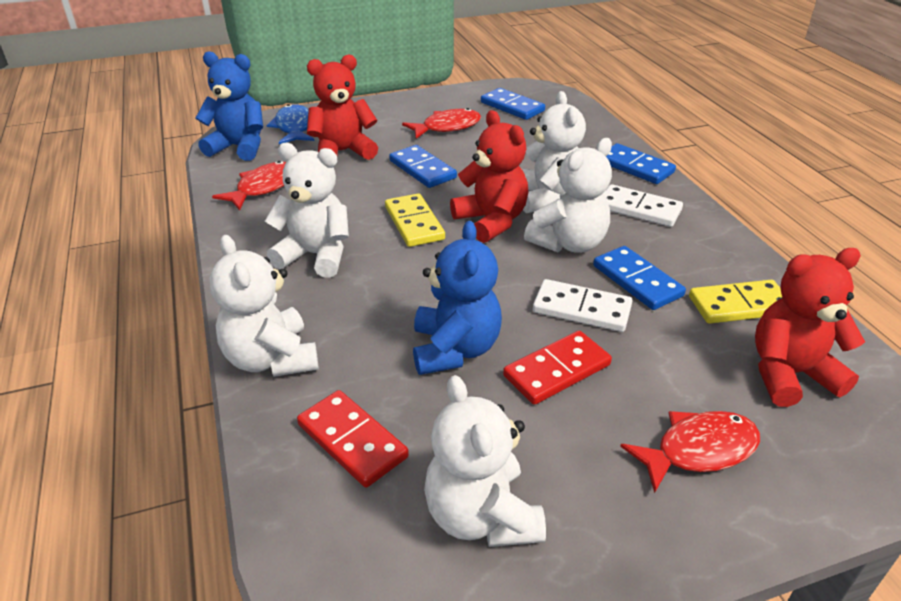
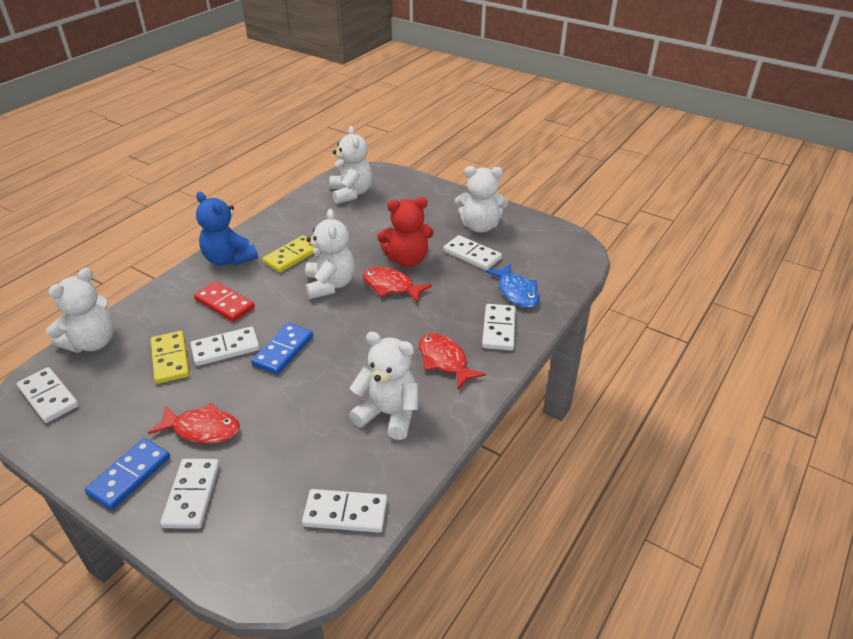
blue domino: 4 -> 2
blue teddy bear: 2 -> 1
red domino: 2 -> 1
red teddy bear: 3 -> 1
white domino: 2 -> 6

